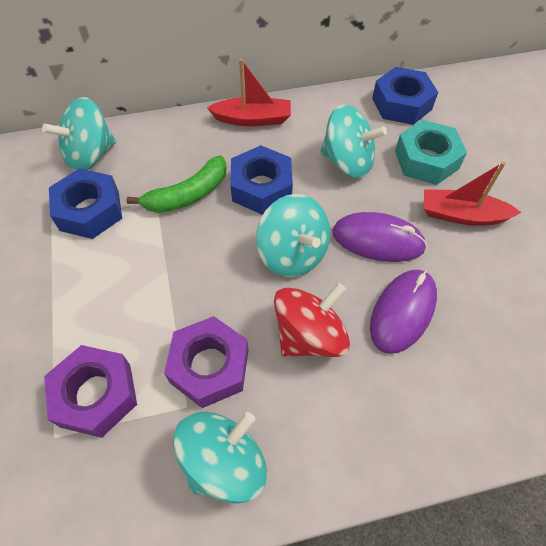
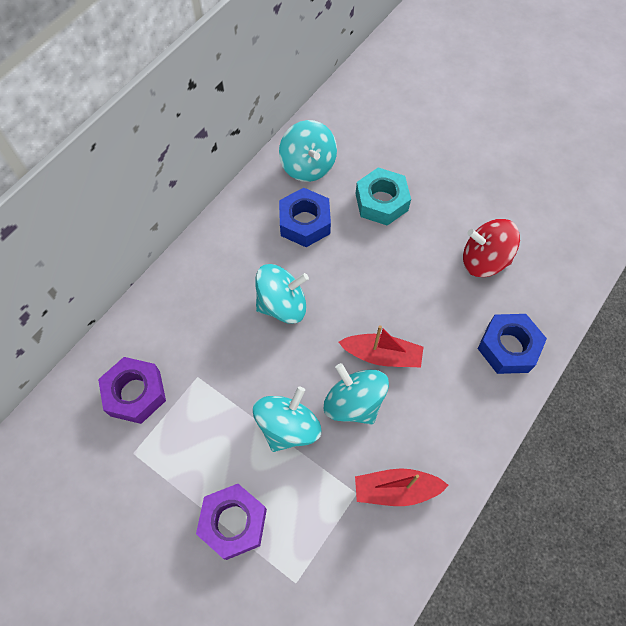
blue nut: 3 -> 2
green banana: 1 -> 0
purple mouse: 2 -> 0

